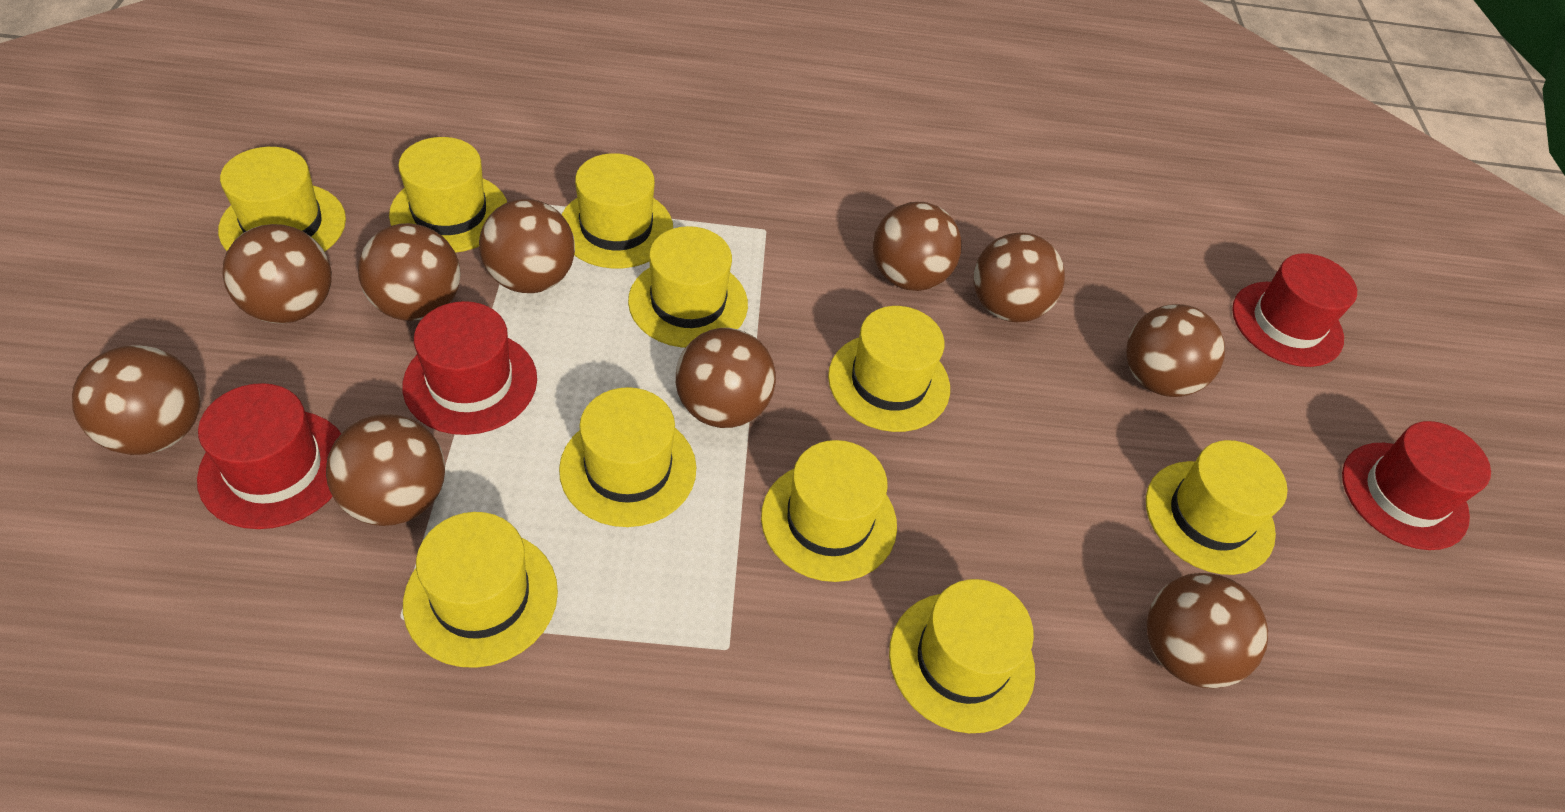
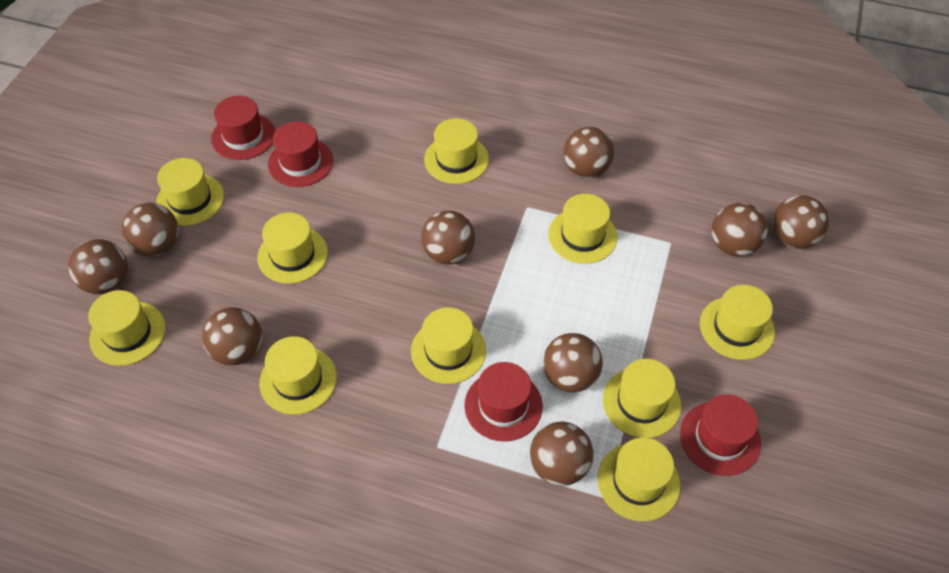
brown ball: 10 -> 9

